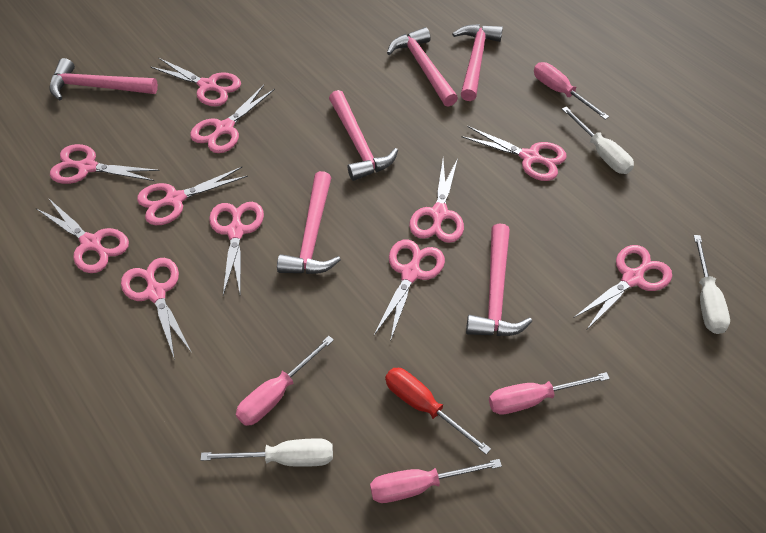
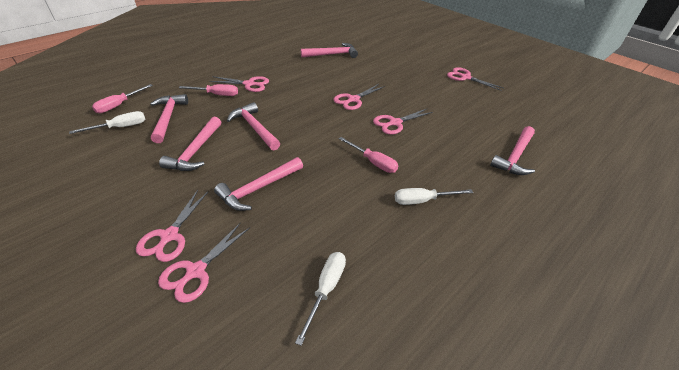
pink scissors: 11 -> 6
pink screwdriver: 4 -> 3
red screwdriver: 1 -> 0

